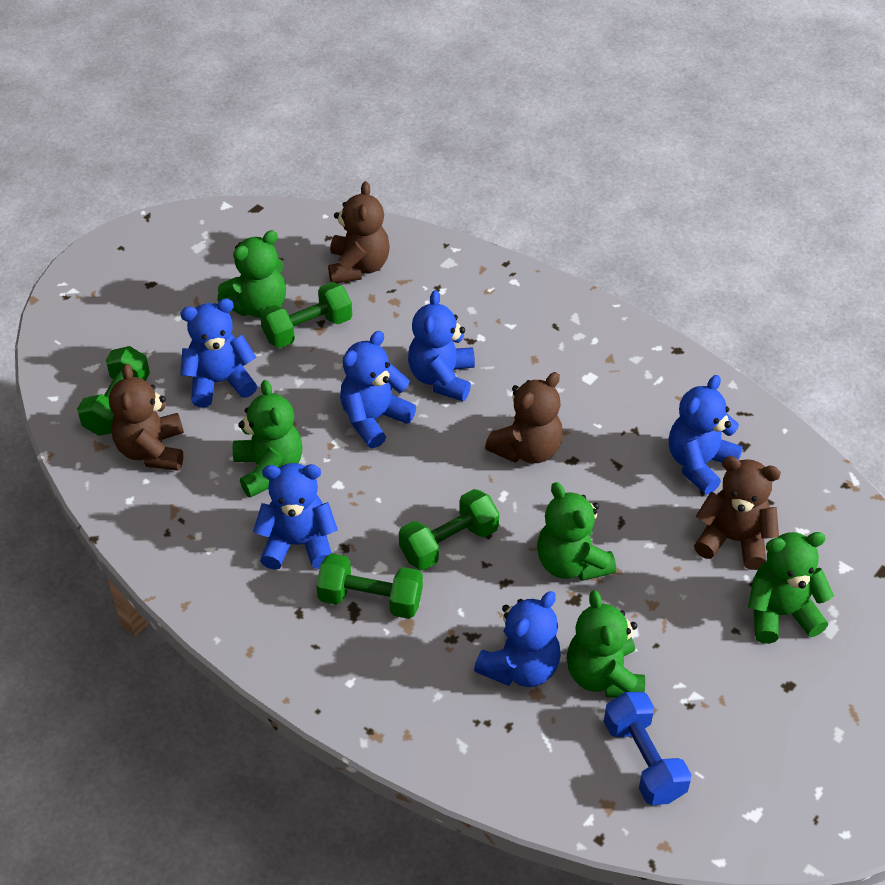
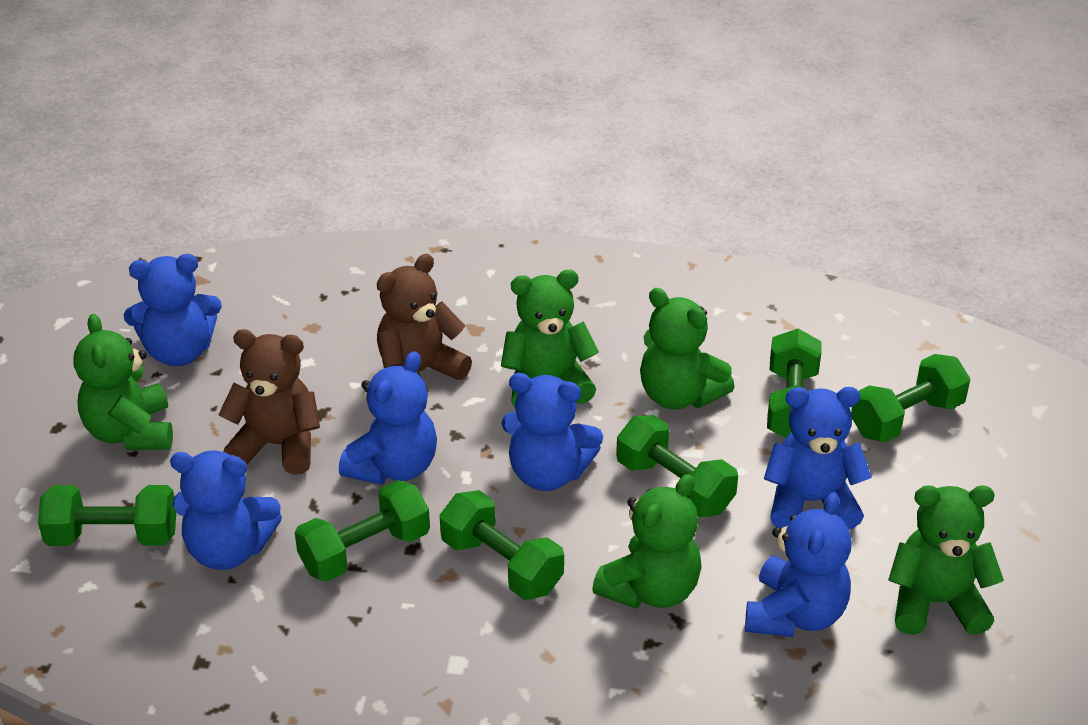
blue dumbbell: 1 -> 0
brown teddy bear: 4 -> 2
green dumbbell: 4 -> 6

